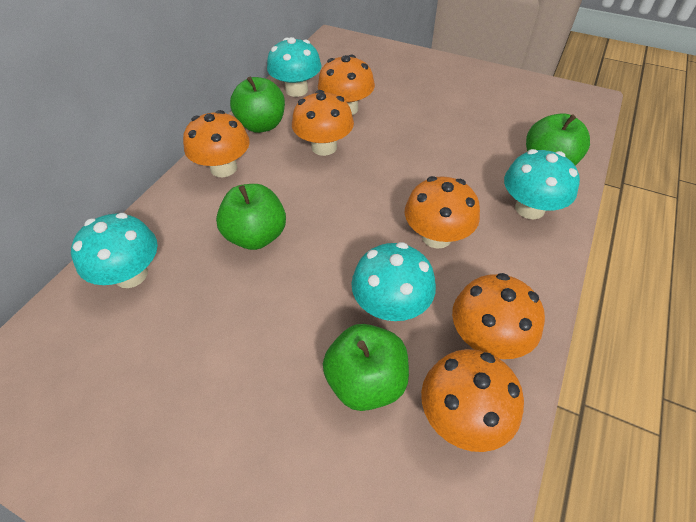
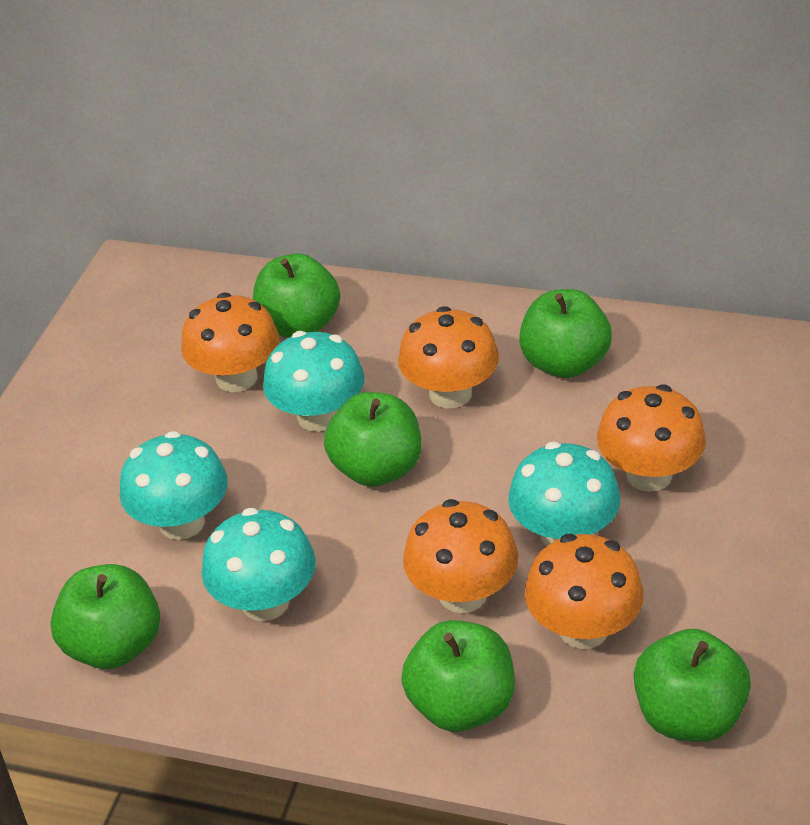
green apple: 4 -> 6
orange mushroom: 6 -> 5

